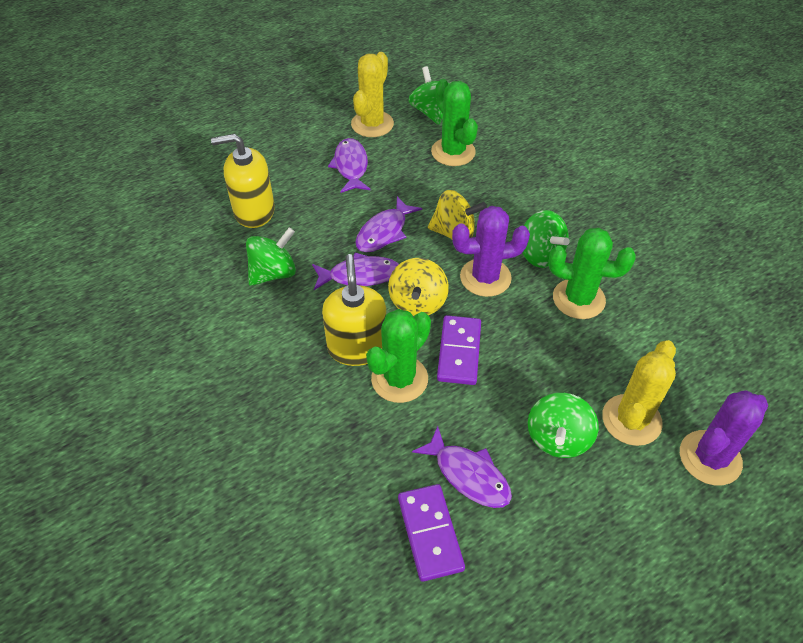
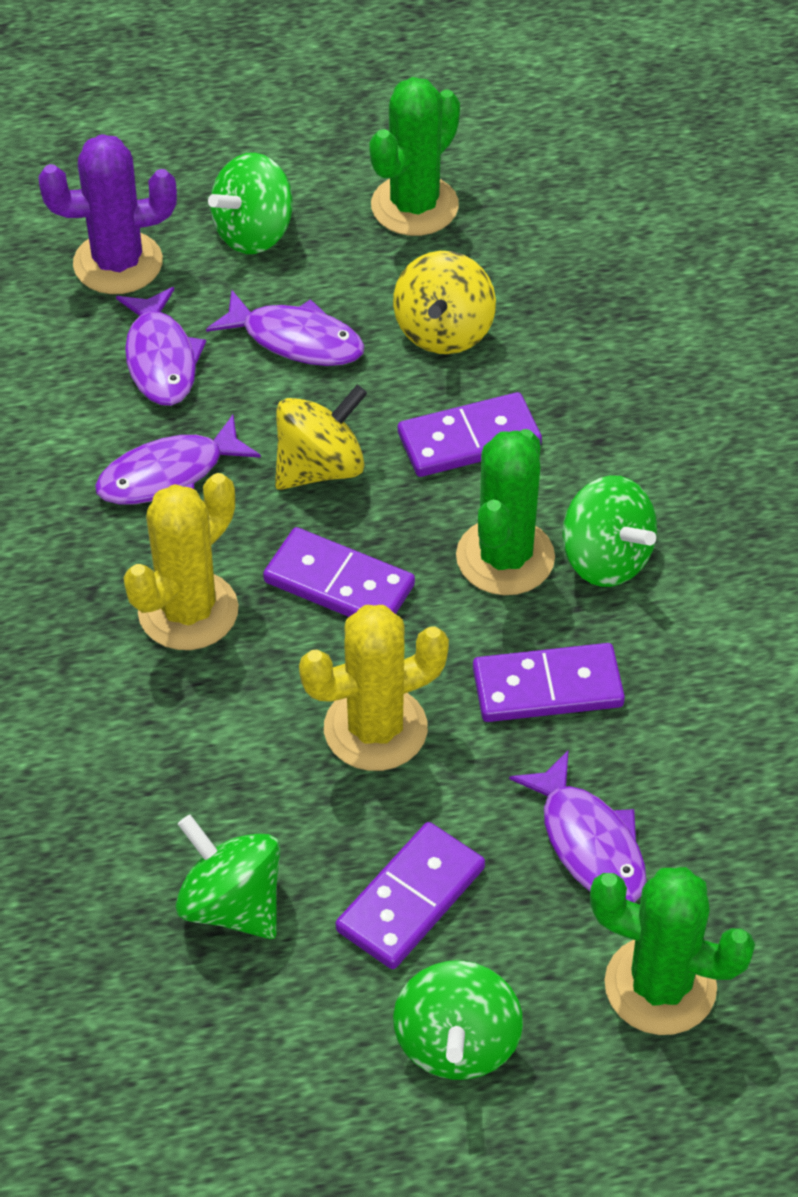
purple cactus: 2 -> 1
purple domino: 2 -> 4
yellow soap dispenser: 2 -> 0

